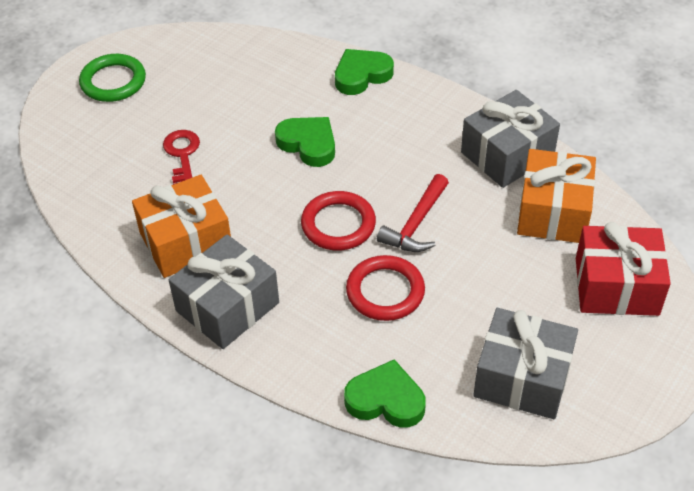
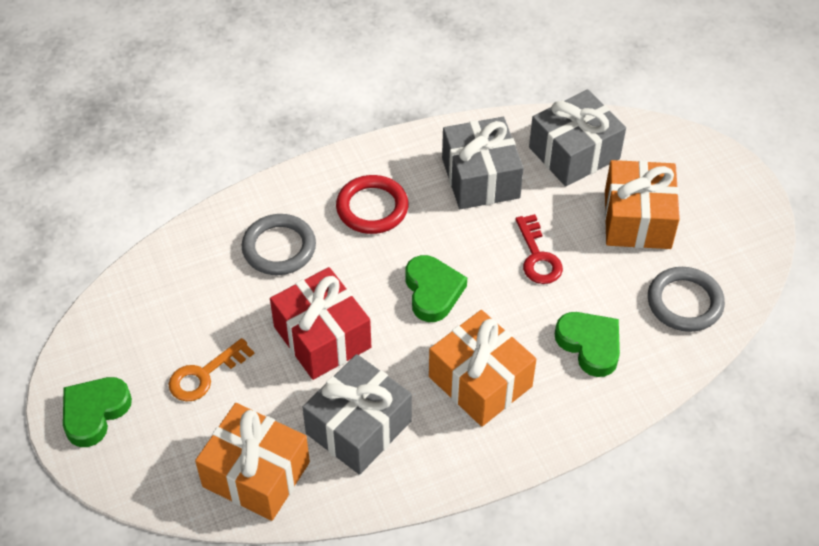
green ring: 1 -> 0
grey ring: 0 -> 2
orange gift: 2 -> 3
orange key: 0 -> 1
red hammer: 1 -> 0
red ring: 2 -> 1

